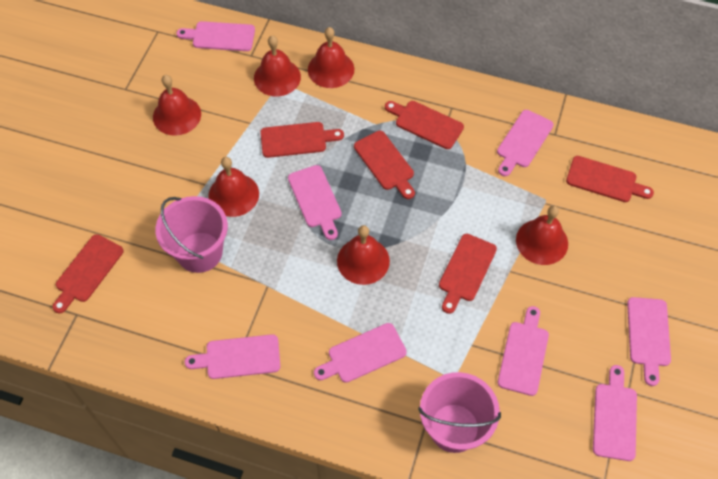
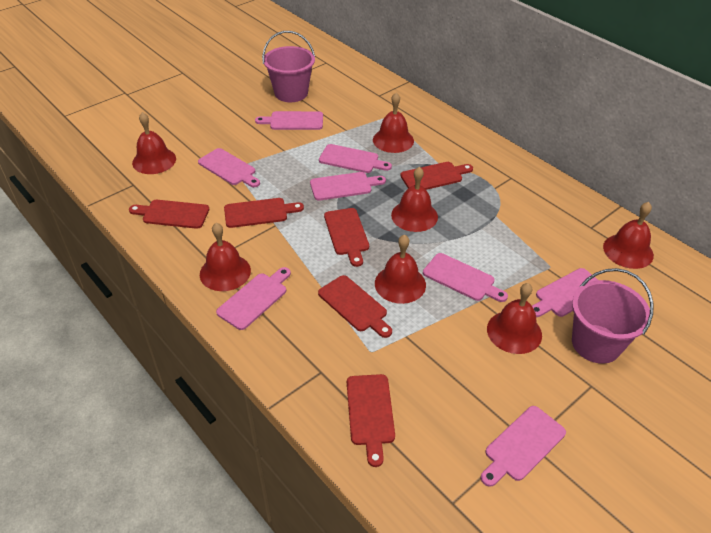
red bell: 6 -> 7

